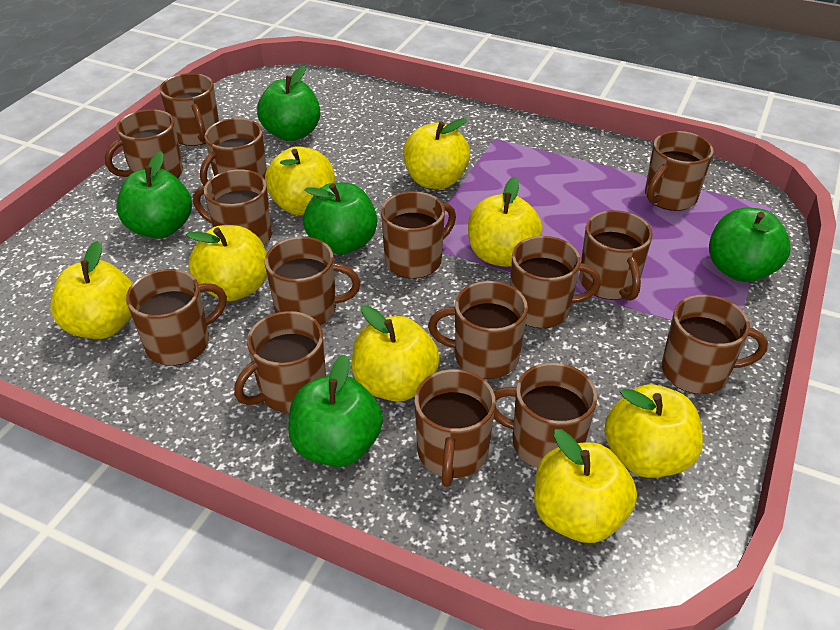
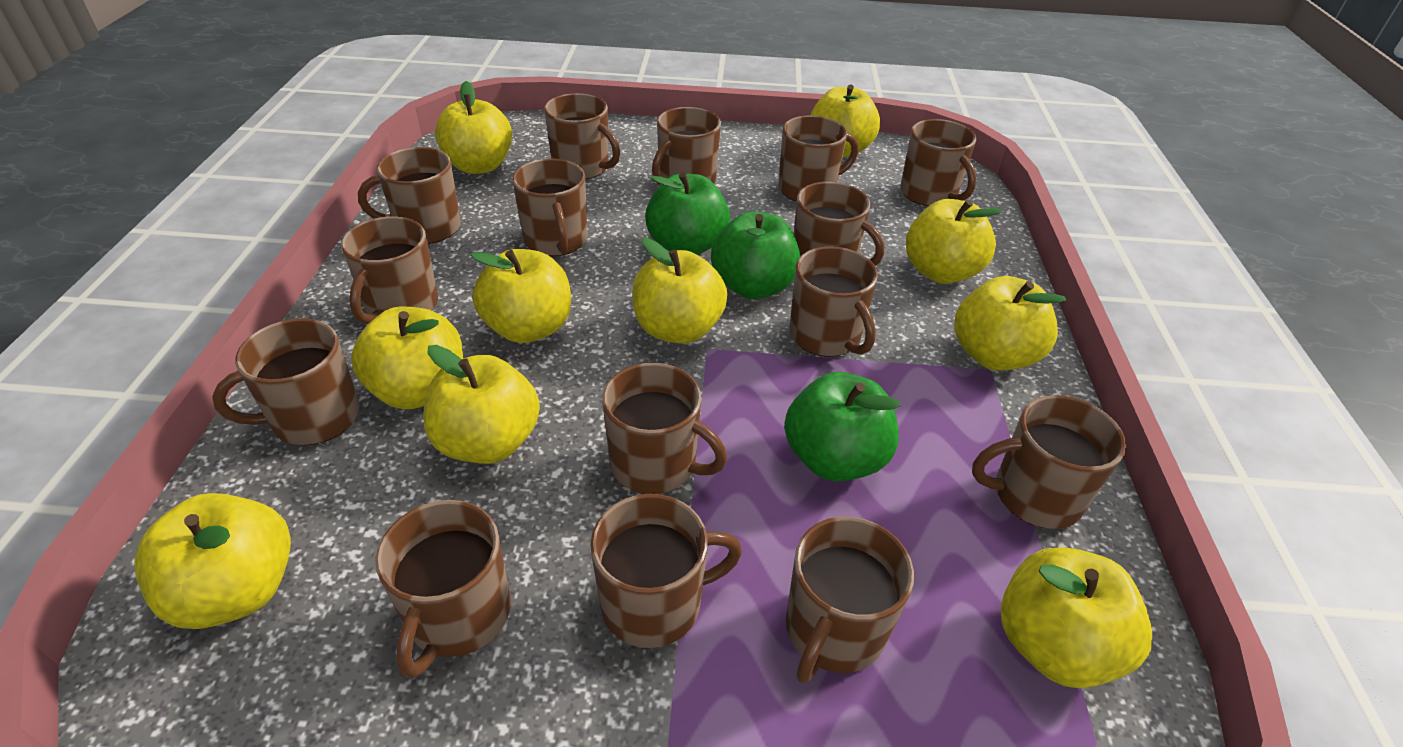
green apple: 5 -> 3
yellow apple: 8 -> 10

